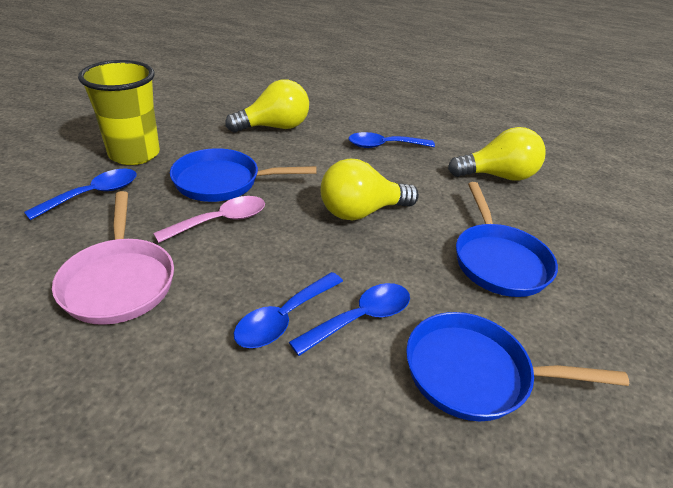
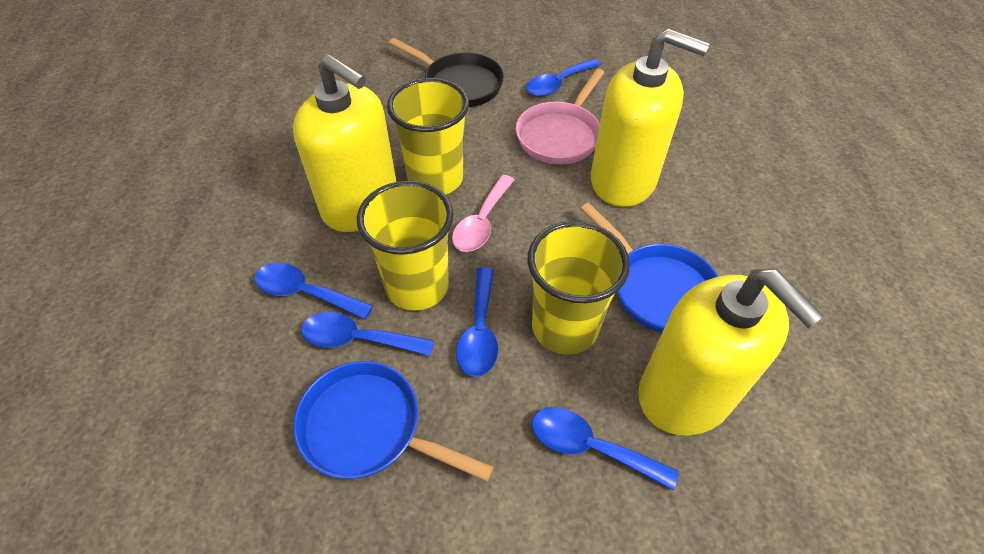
black pan: 0 -> 1
blue pan: 3 -> 2
blue spoon: 4 -> 5
yellow cup: 1 -> 3
yellow light bulb: 3 -> 0
yellow soap dispenser: 0 -> 3

